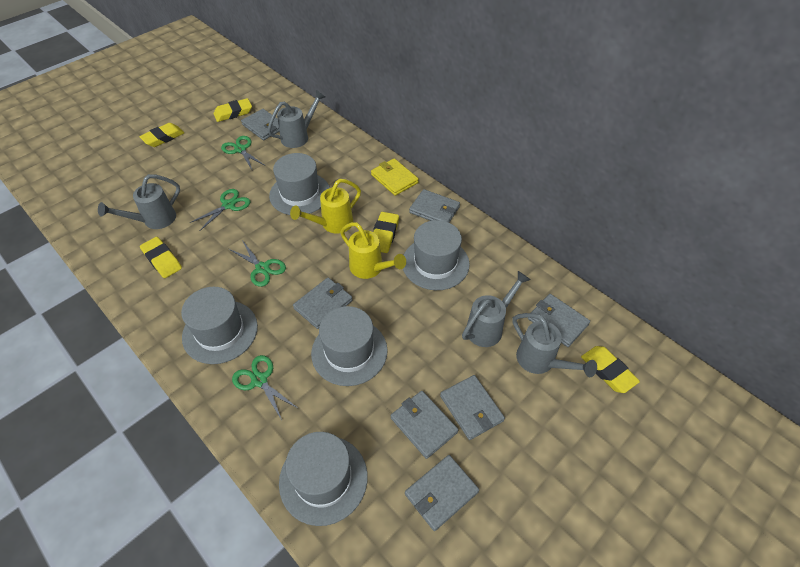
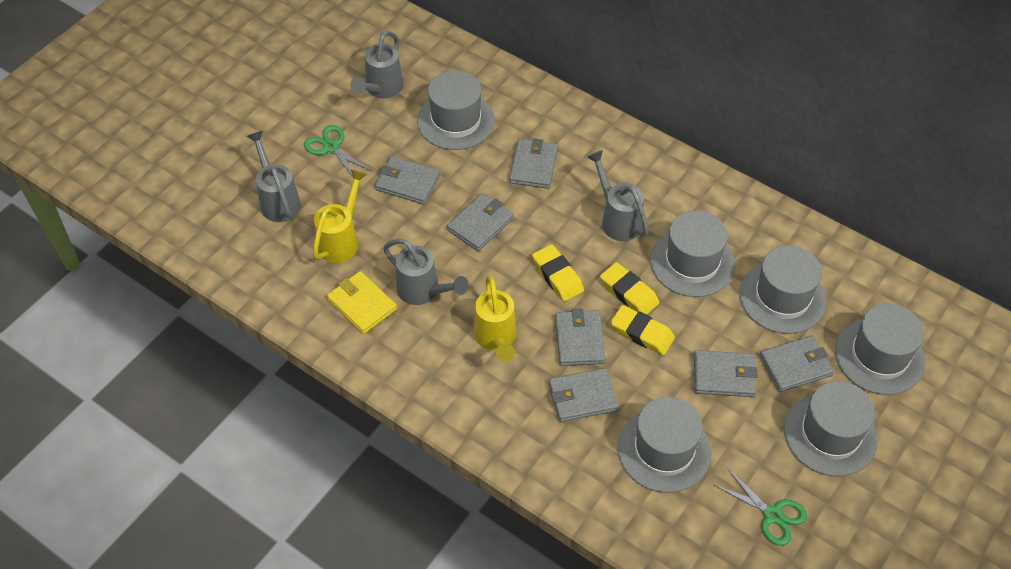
green scissors: 4 -> 2
grey hat: 5 -> 6
yellow eraser: 5 -> 3

